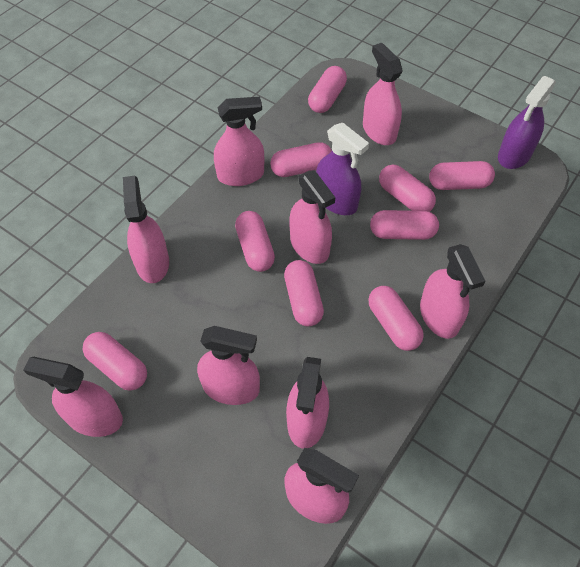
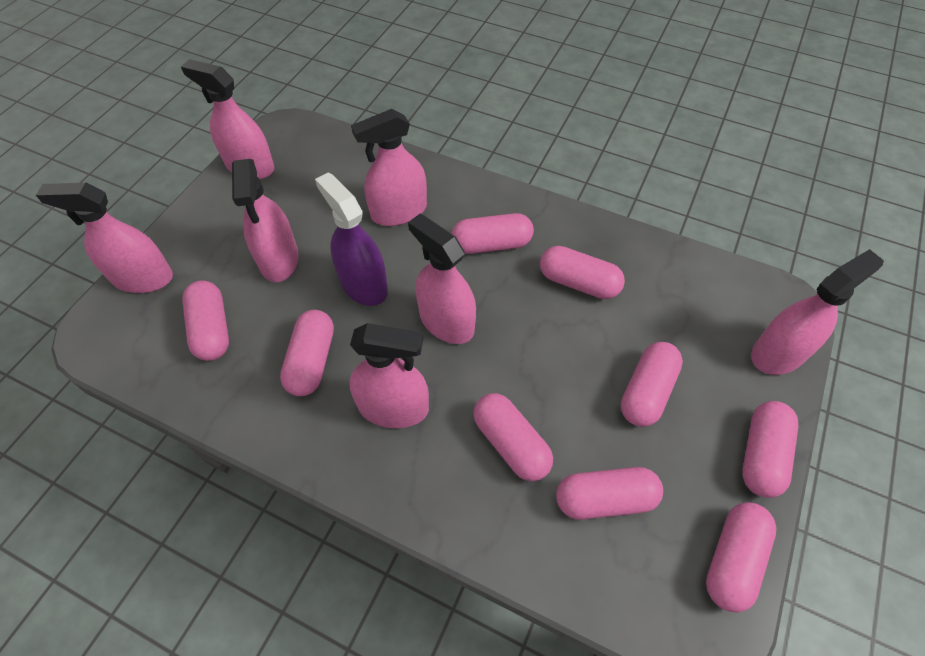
pink spray bottle: 9 -> 7
purple spray bottle: 2 -> 1

